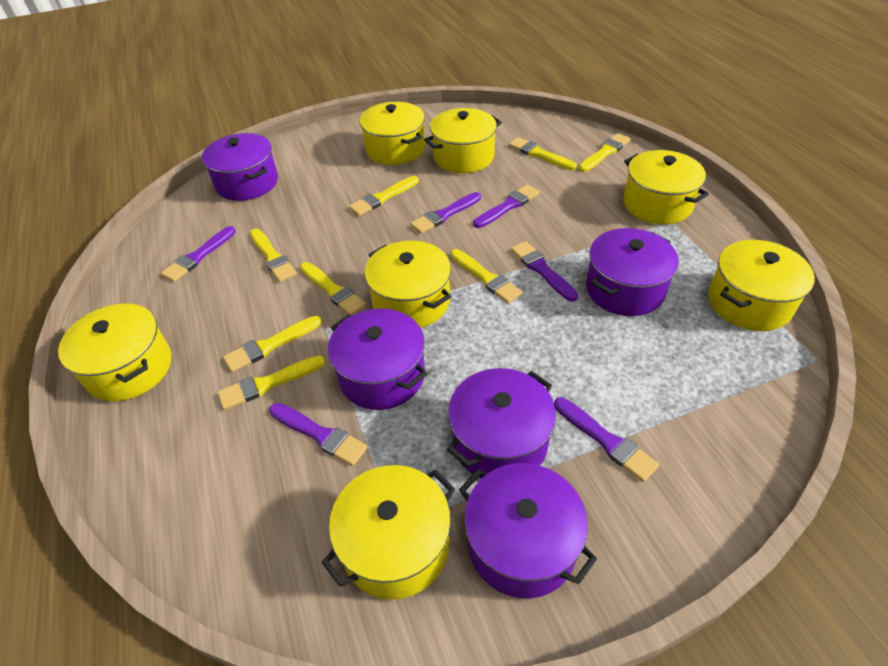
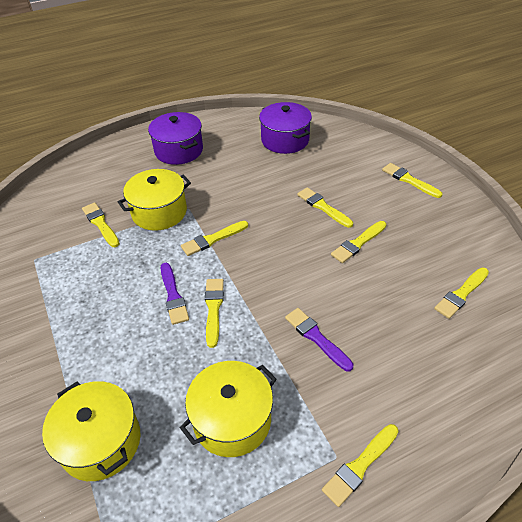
purple brush: 6 -> 2
purple pot: 5 -> 2
yellow pot: 7 -> 3

